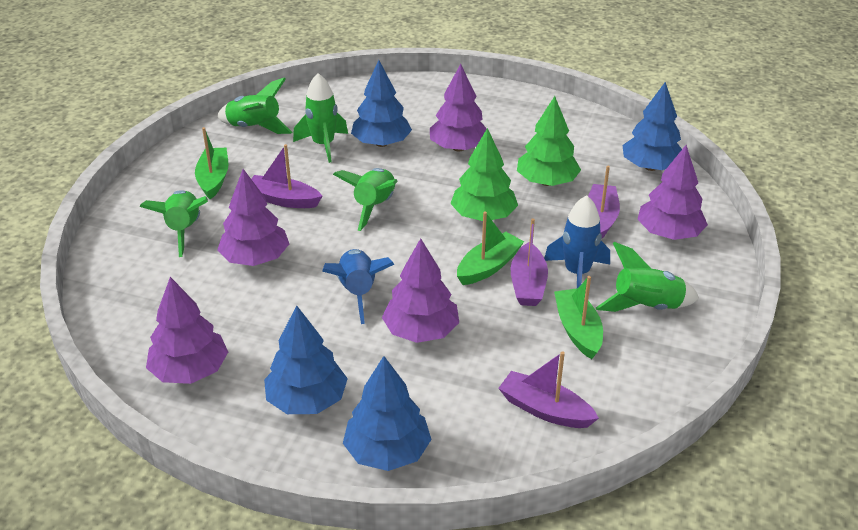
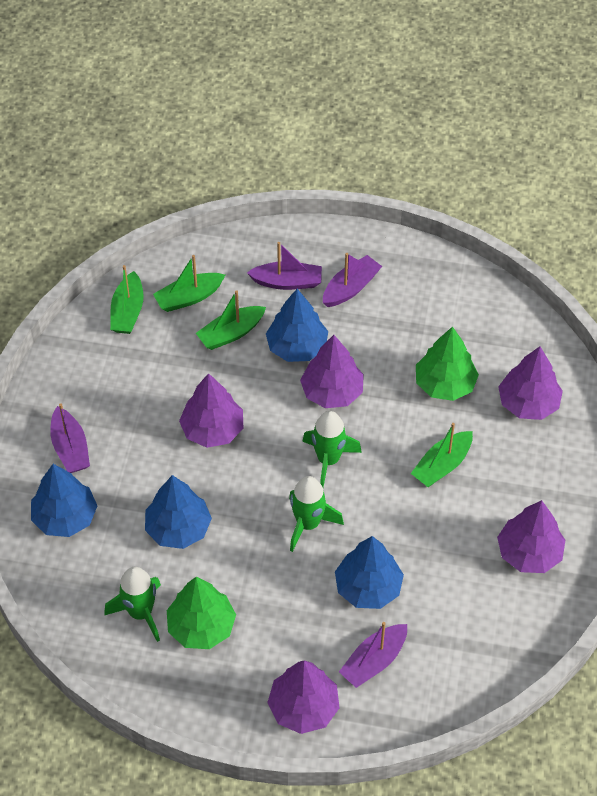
blue rocket: 2 -> 0
green boat: 3 -> 4
green rocket: 5 -> 3

